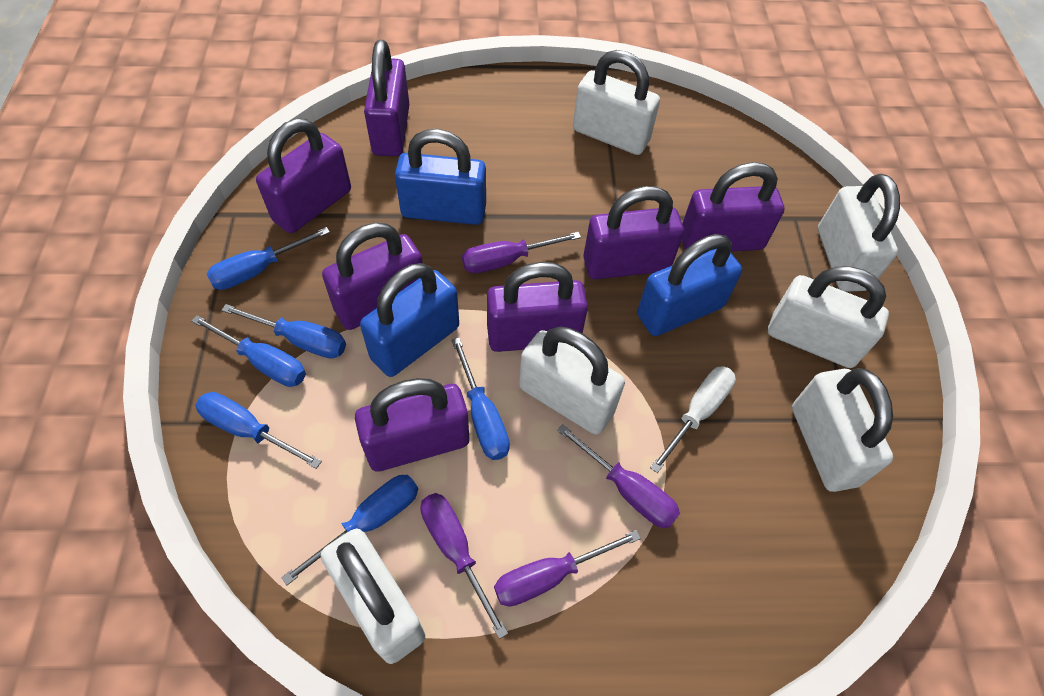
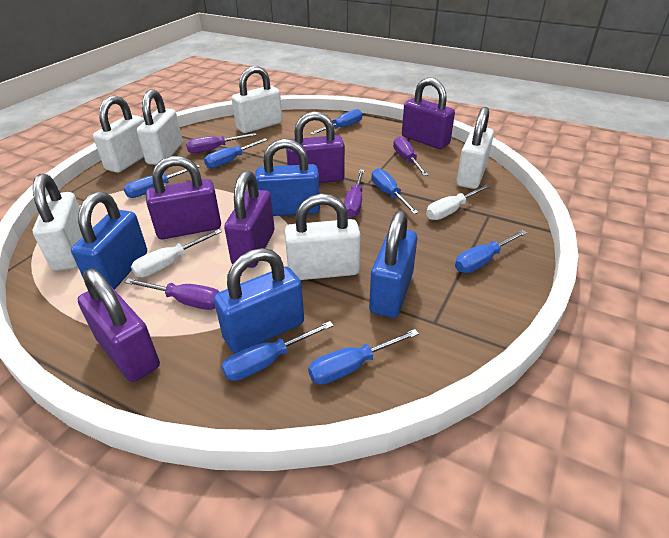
blue padlock: 3 -> 4
blue screwdriver: 6 -> 7
purple padlock: 7 -> 5
white screwdriver: 1 -> 2

